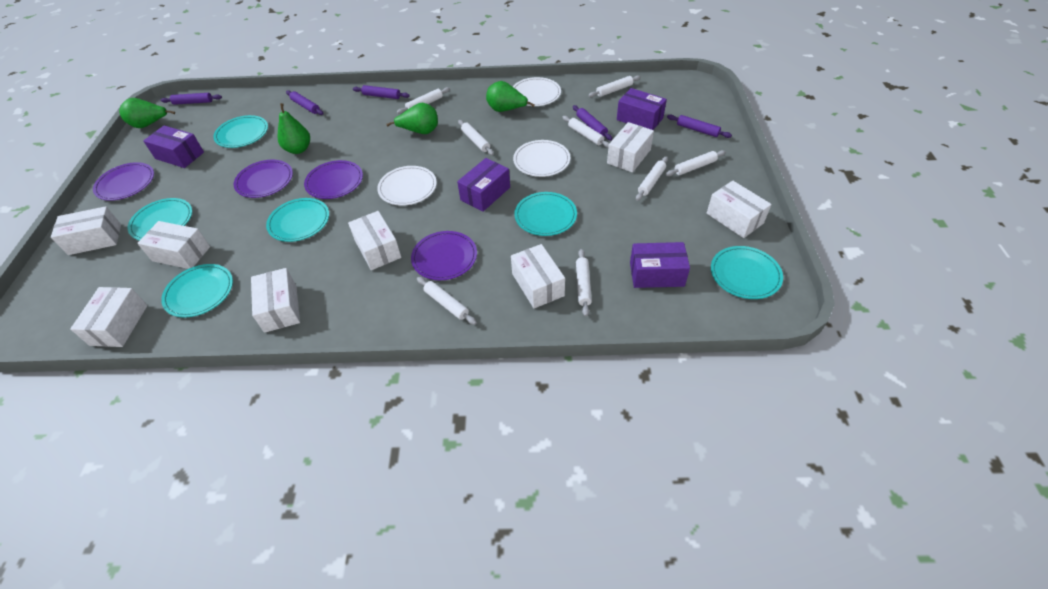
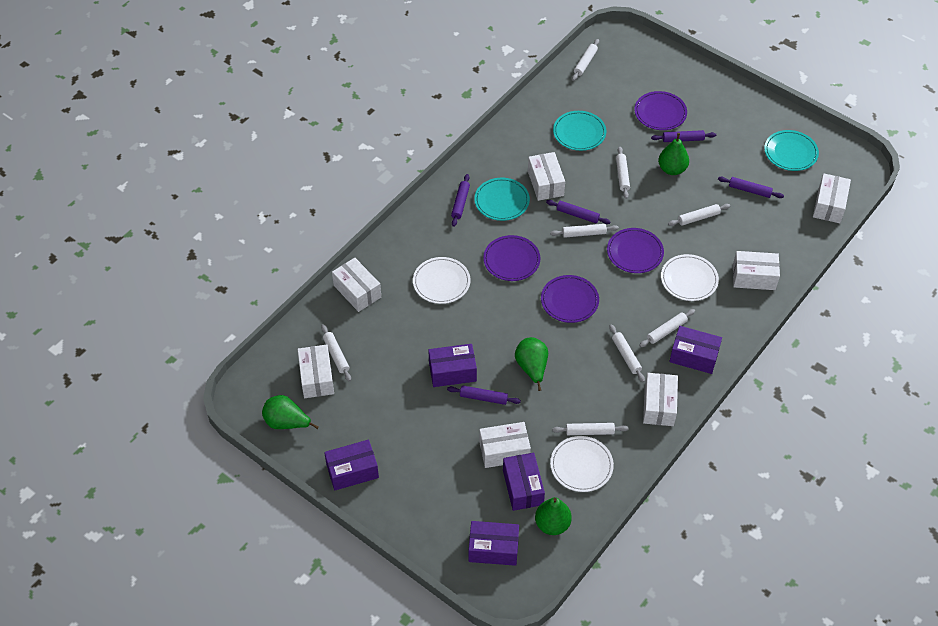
purple box: 4 -> 5
turquoise plate: 6 -> 3
white box: 8 -> 7

